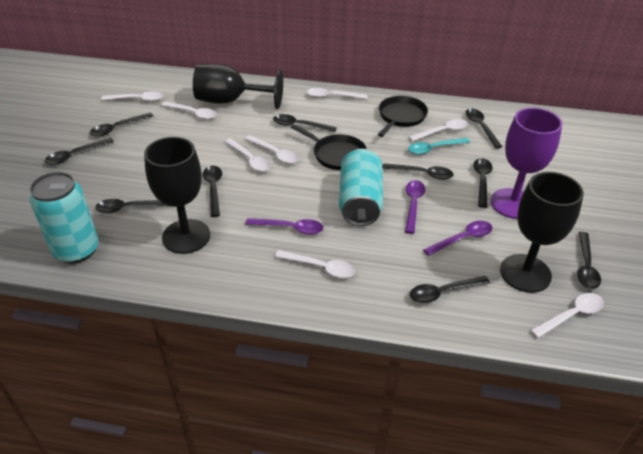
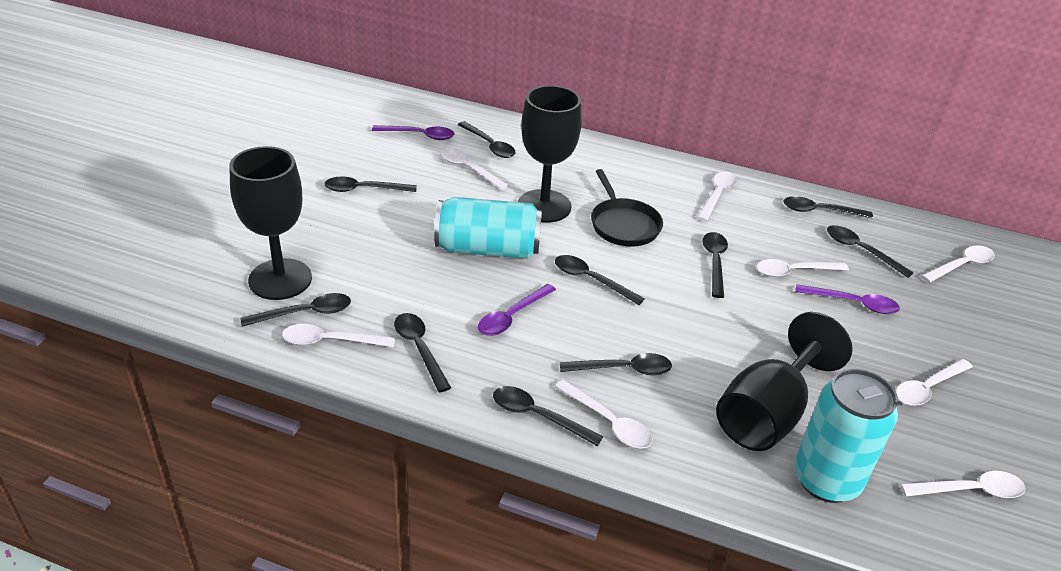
black pan: 2 -> 1
purple goblet: 1 -> 0
turquoise spoon: 1 -> 0

